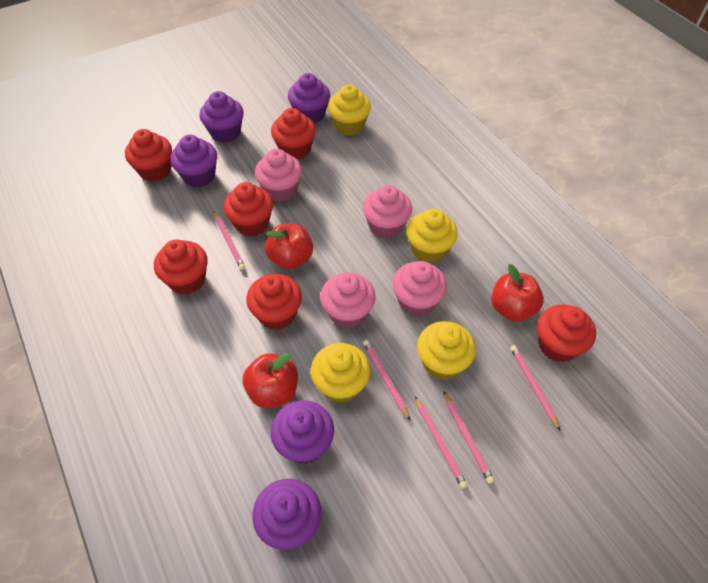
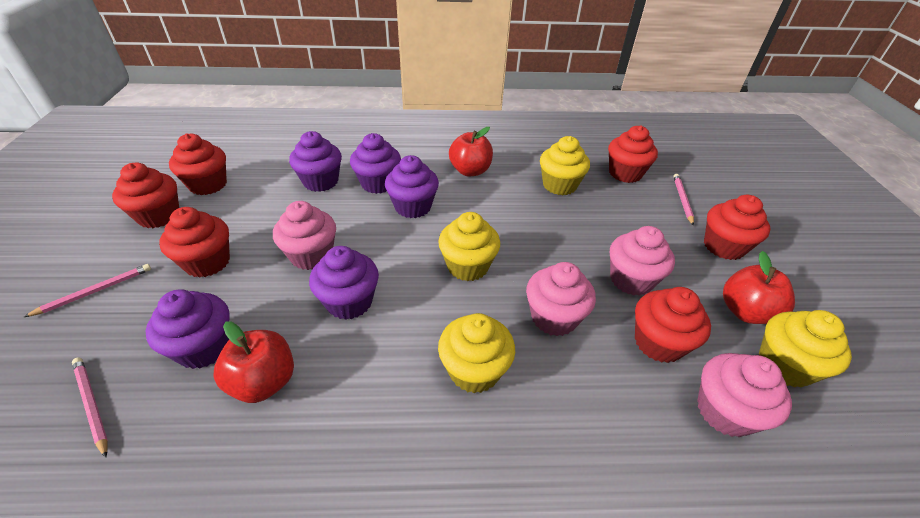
pink pencil: 5 -> 3

